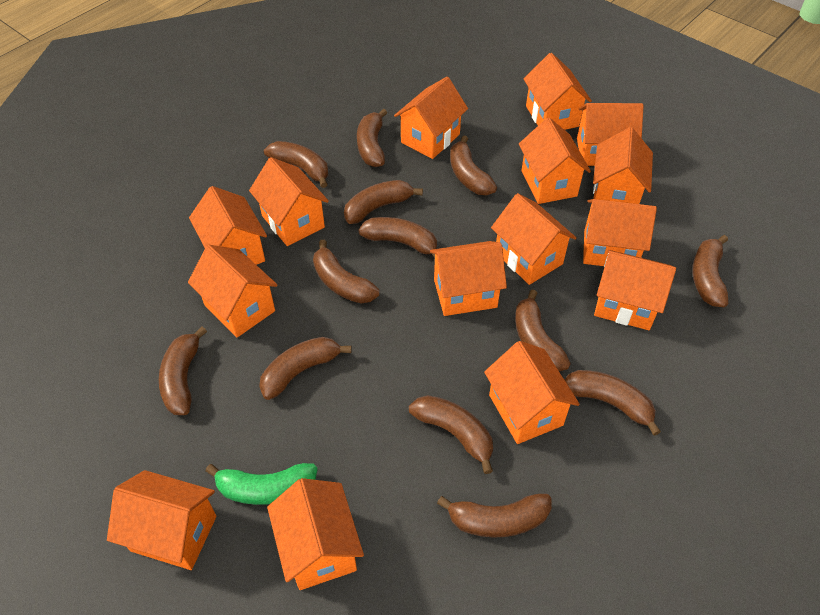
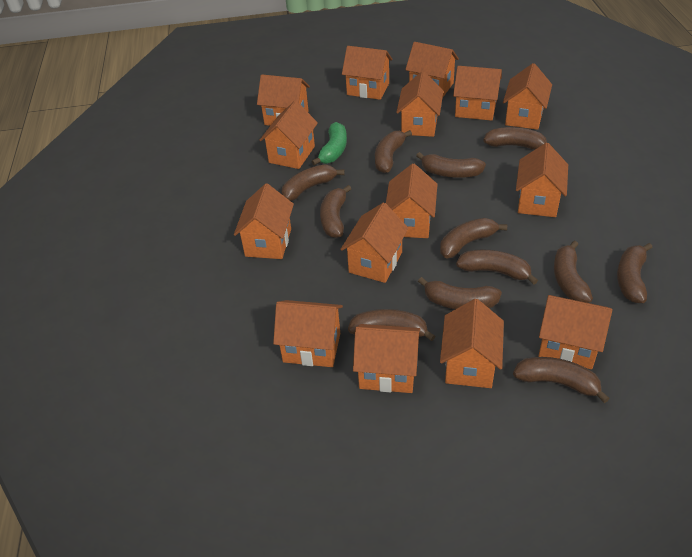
brown banana: 13 -> 12

